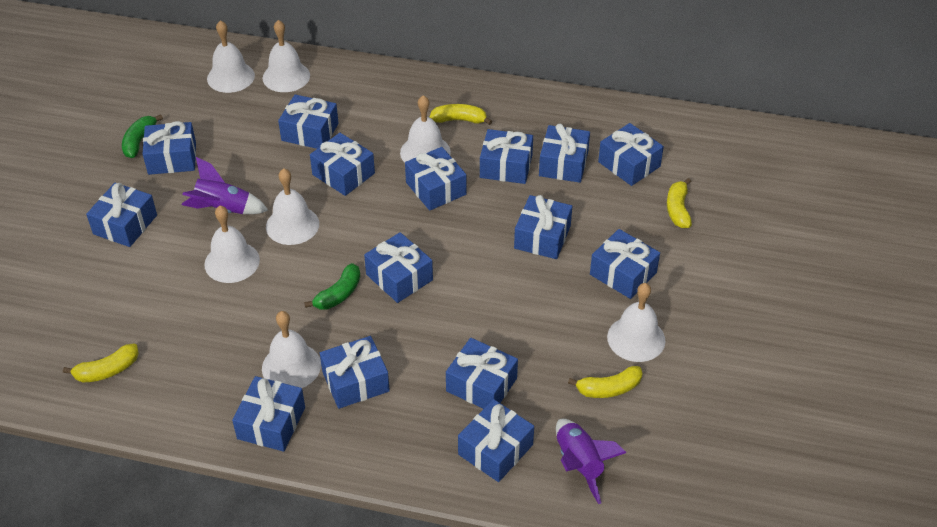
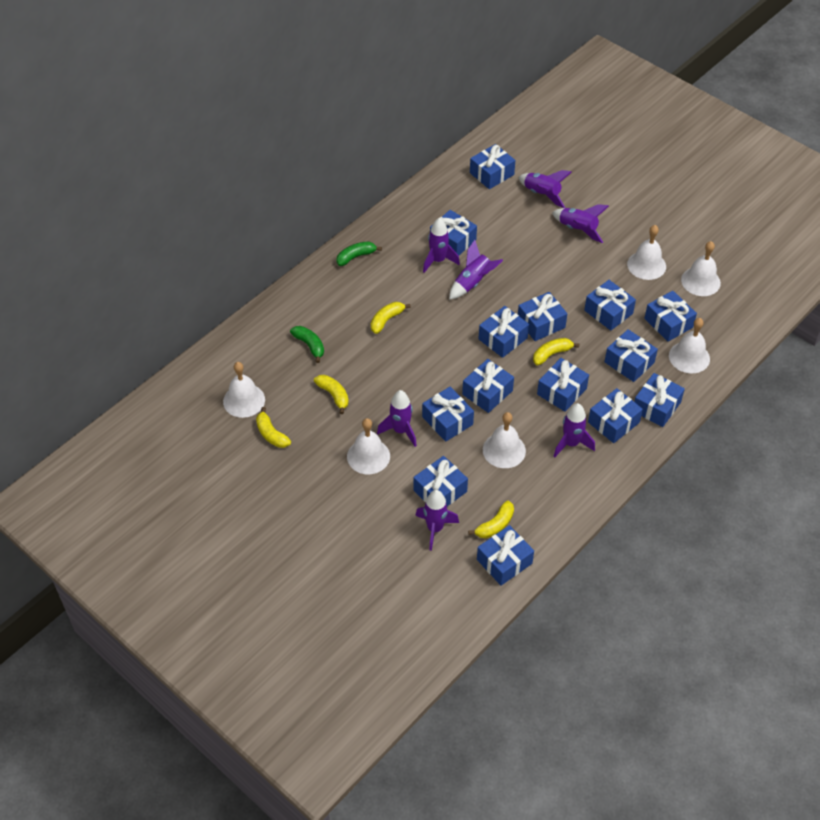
blue gift: 15 -> 14
purple rocket: 2 -> 7
white bell: 7 -> 6
yellow banana: 4 -> 5

